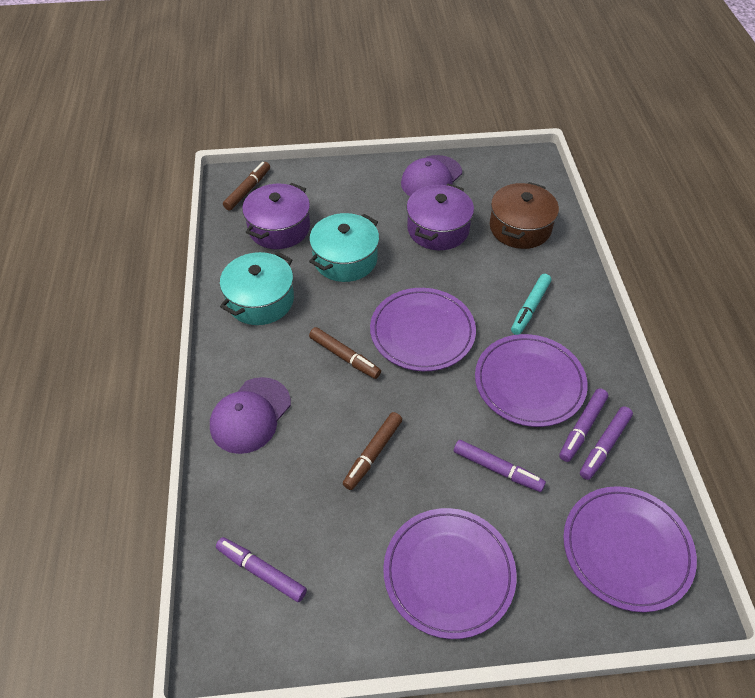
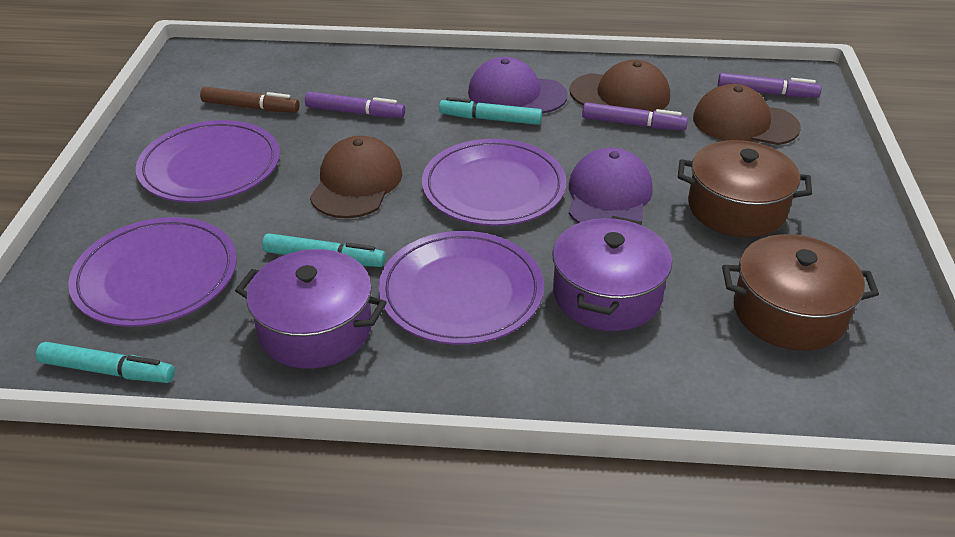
brown cap: 0 -> 3
brown marker: 3 -> 1
brown pot: 1 -> 2
purple marker: 4 -> 3
turquoise marker: 1 -> 3
turquoise pot: 2 -> 0

